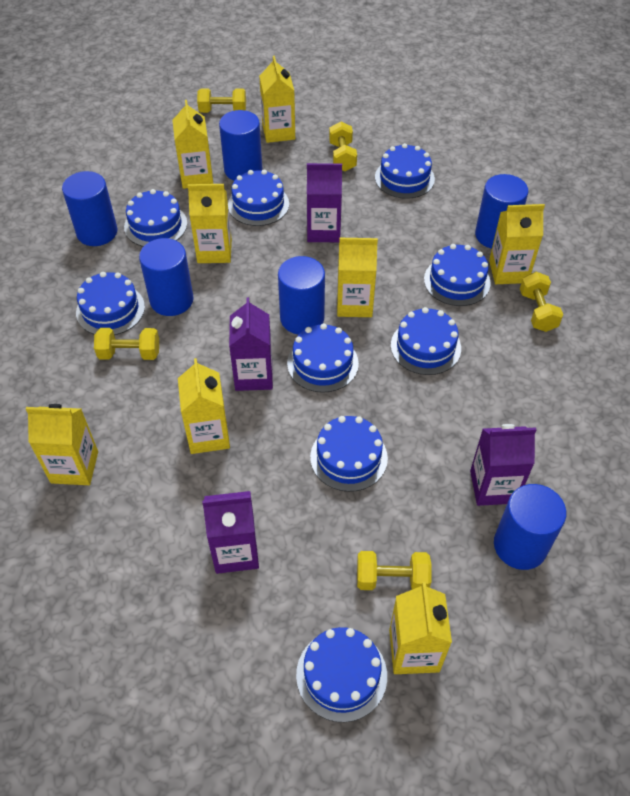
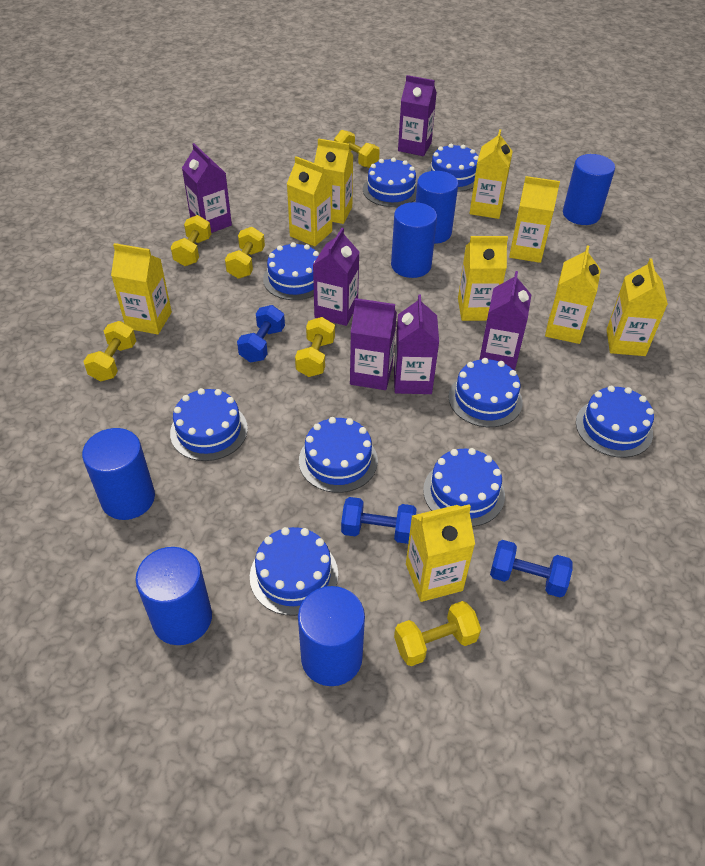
blue dumbbell: 0 -> 3
purple carton: 4 -> 6
yellow carton: 8 -> 9
yellow dumbbell: 5 -> 6

